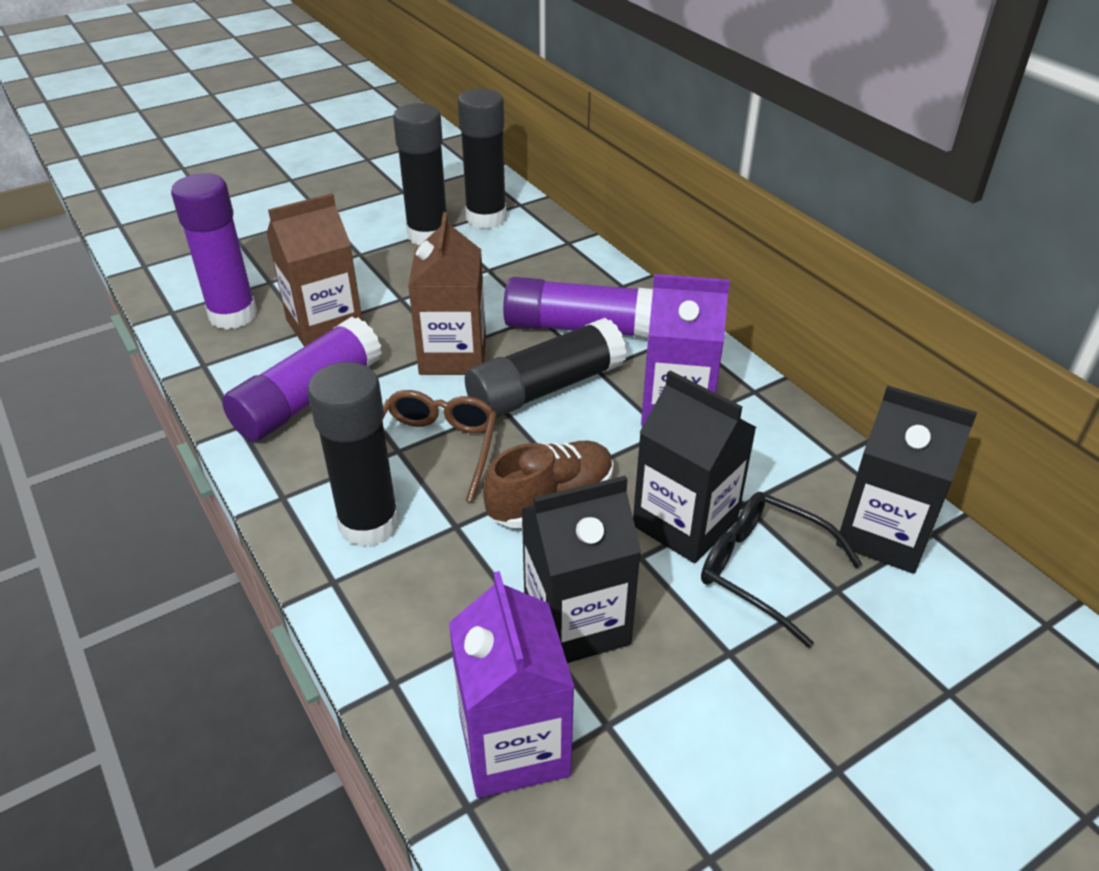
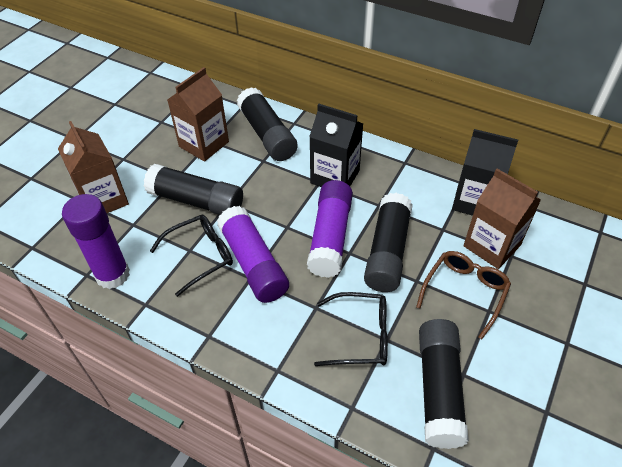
black carton: 3 -> 2
black glasses: 1 -> 2
brown carton: 2 -> 3
brown shoe: 1 -> 0
purple carton: 2 -> 0

